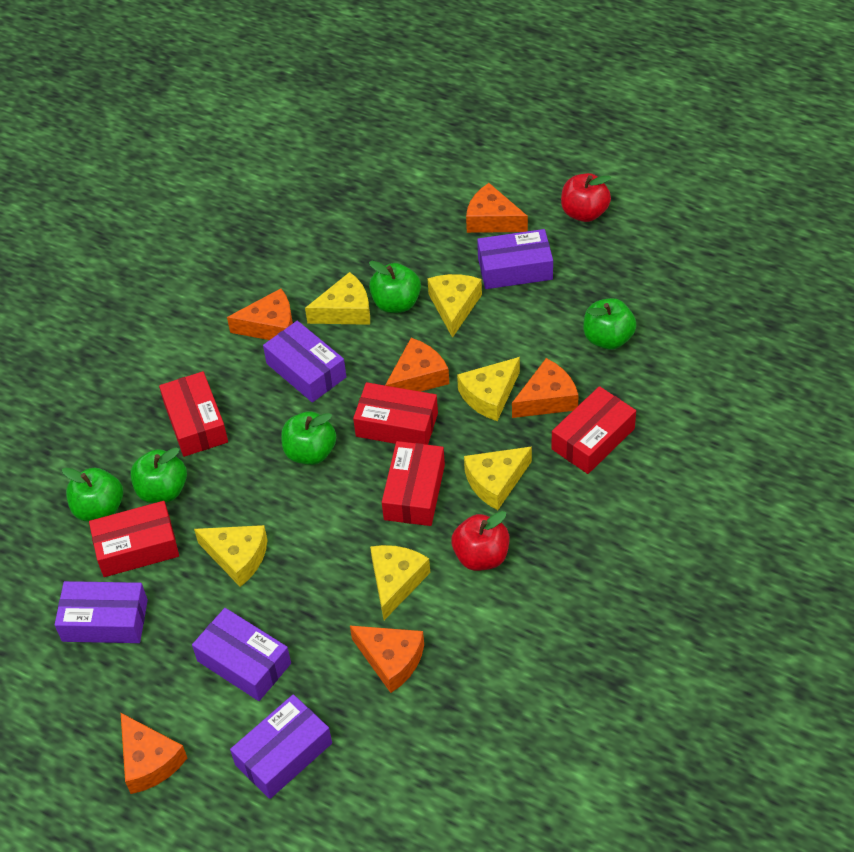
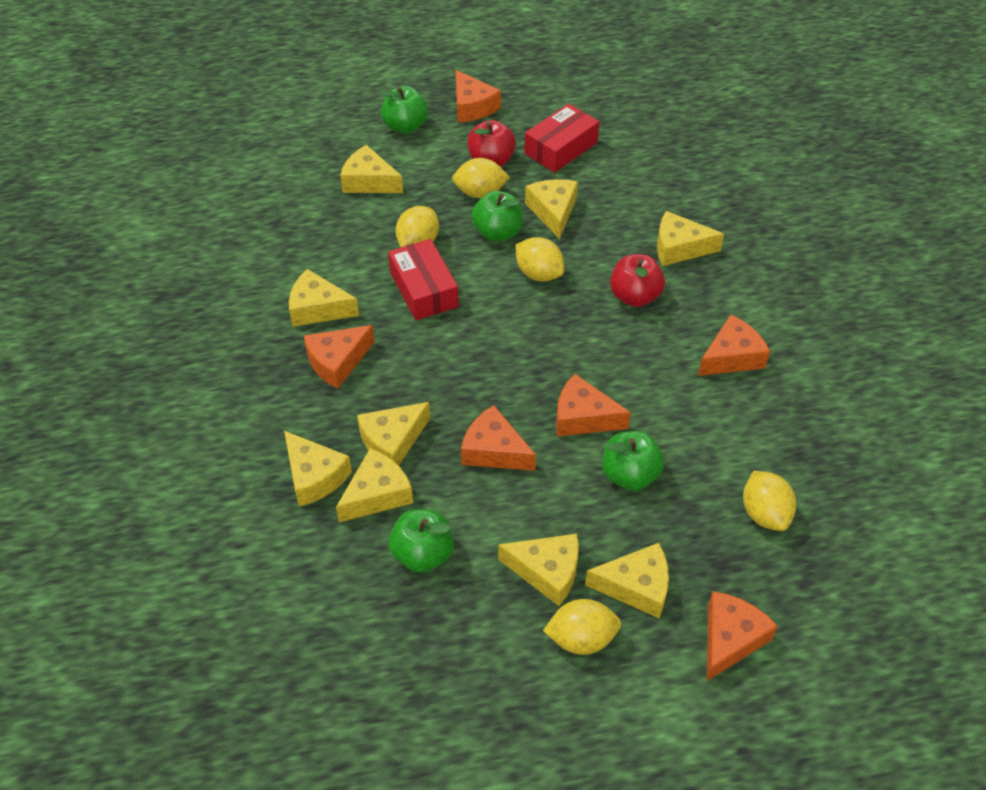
green apple: 5 -> 4
purple box: 5 -> 0
red box: 5 -> 2
yellow cheese: 6 -> 9
yellow lemon: 0 -> 5

